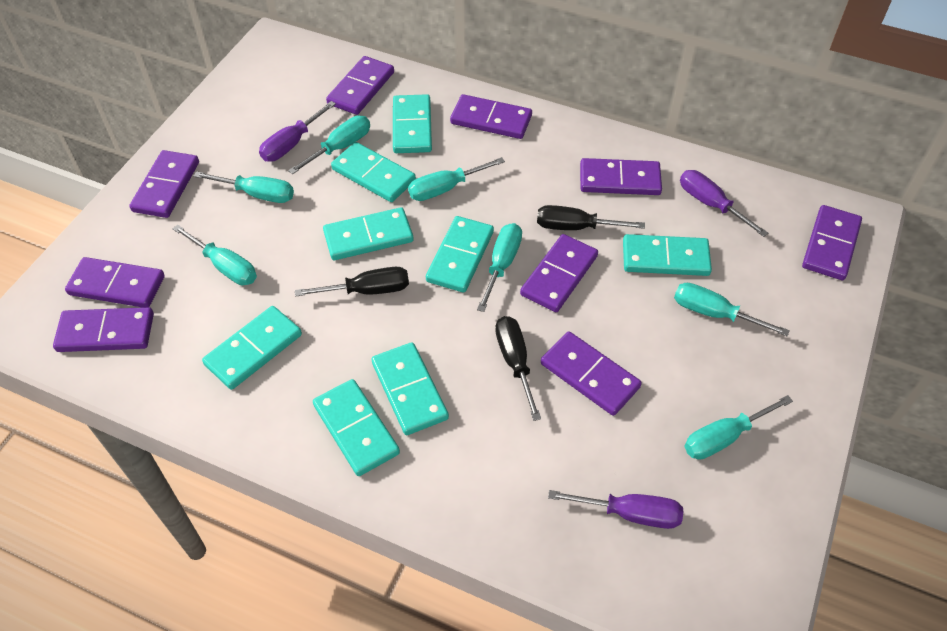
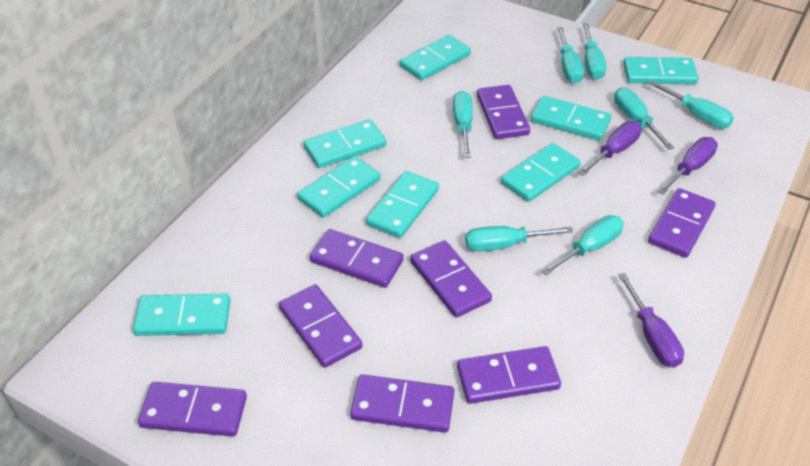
black screwdriver: 3 -> 0
purple domino: 9 -> 8

